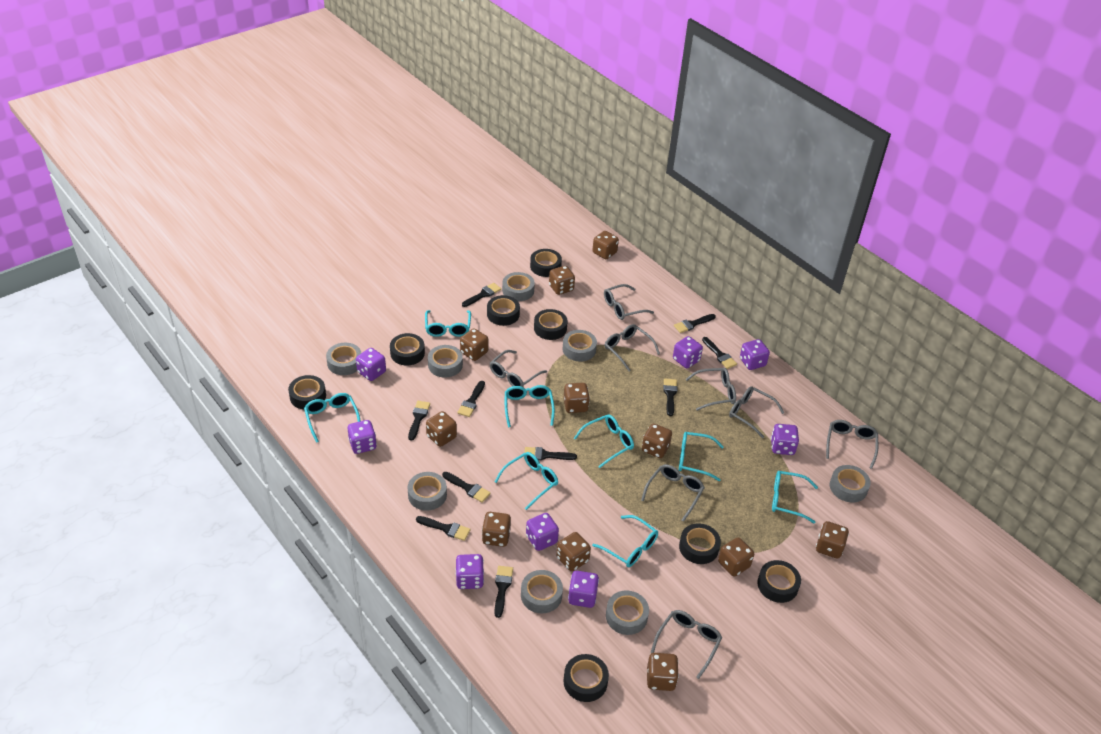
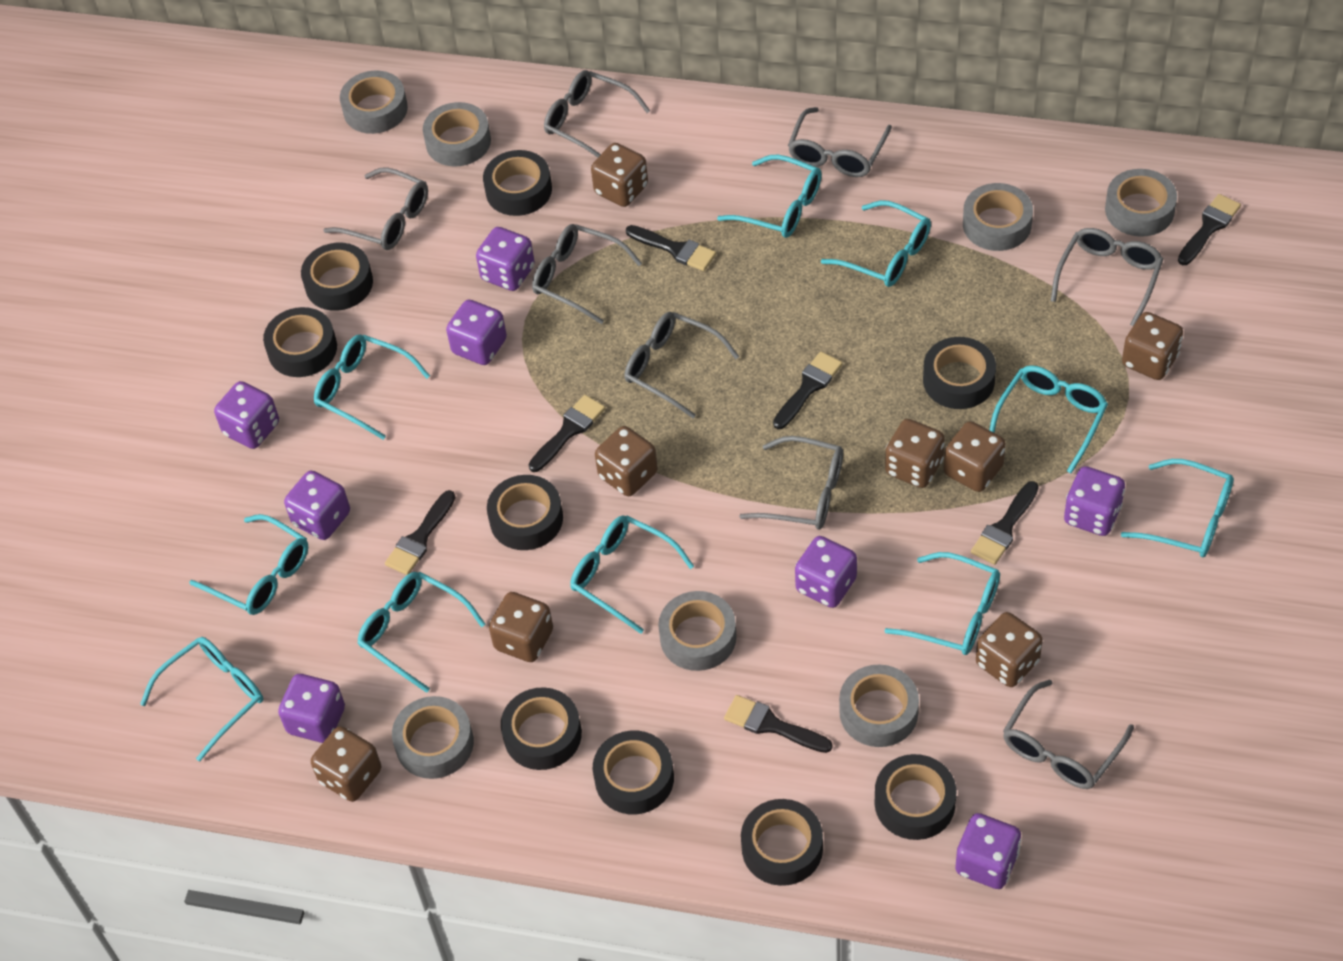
black brush: 10 -> 7
black tape: 8 -> 9
brown dice: 11 -> 8
grey tape: 8 -> 7
turquoise glasses: 8 -> 10

